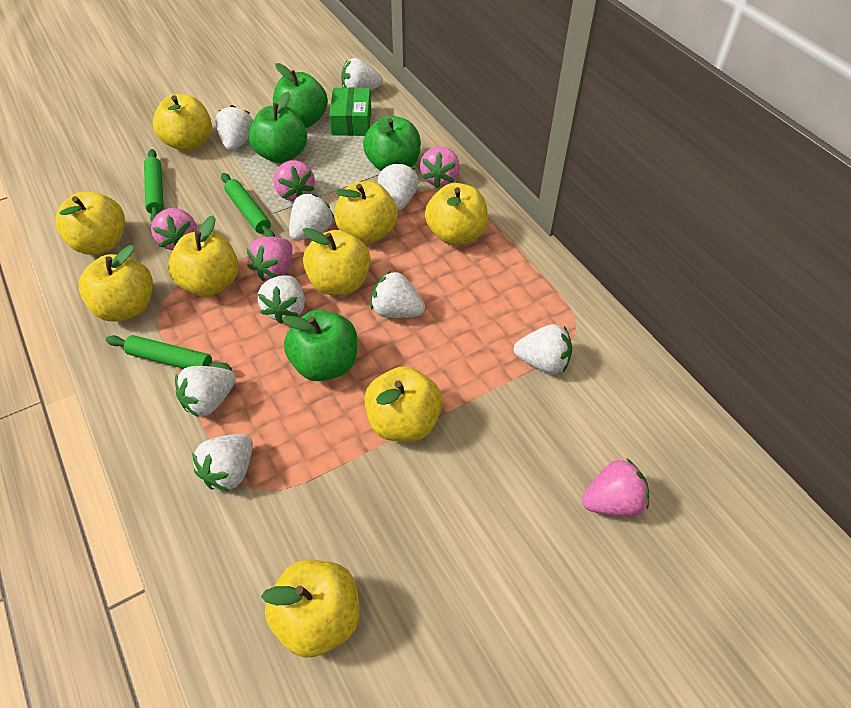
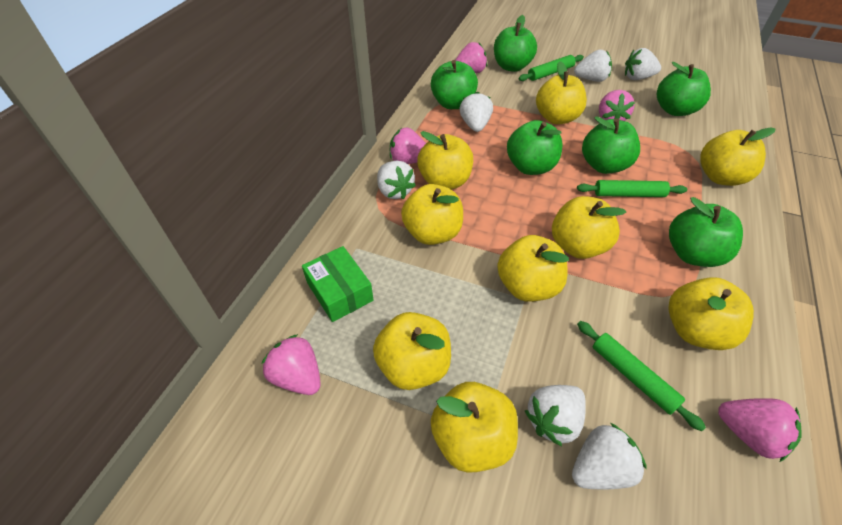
green apple: 4 -> 6
white strawberry: 9 -> 6

